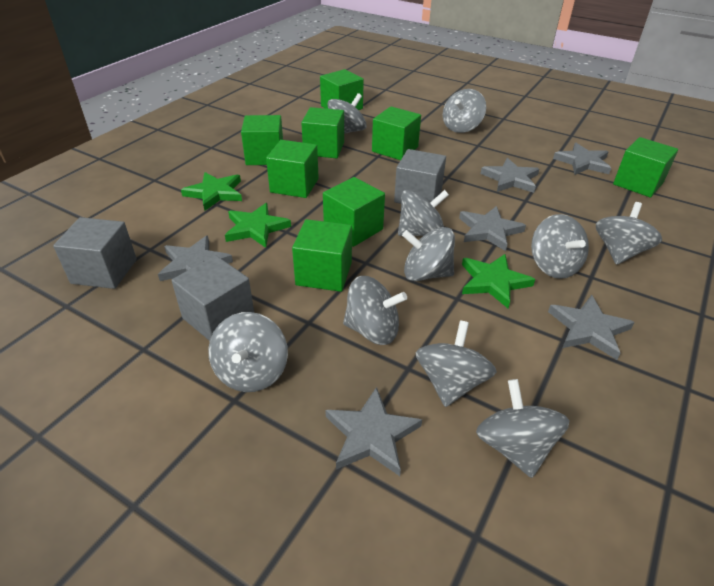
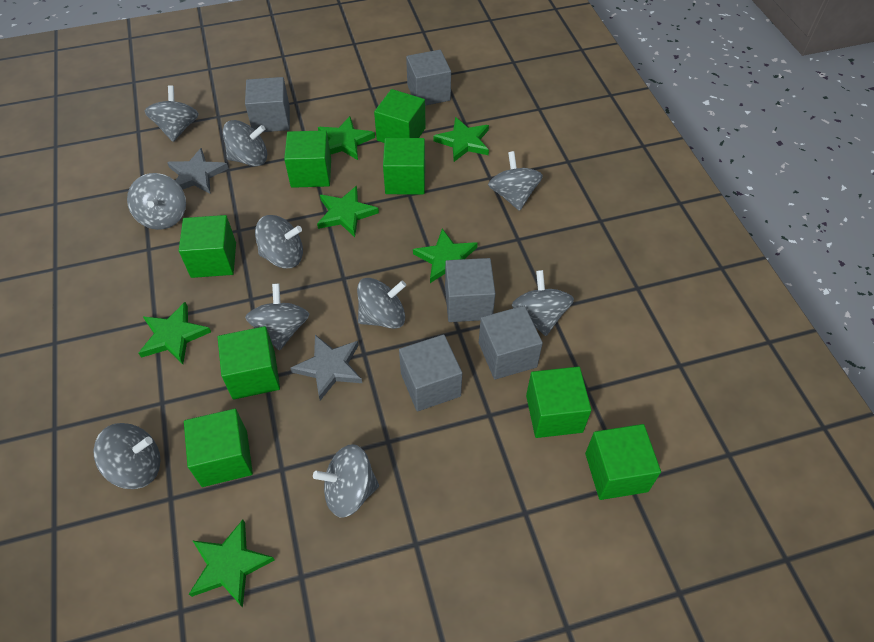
green star: 3 -> 6
grey cube: 3 -> 5
grey star: 6 -> 2

